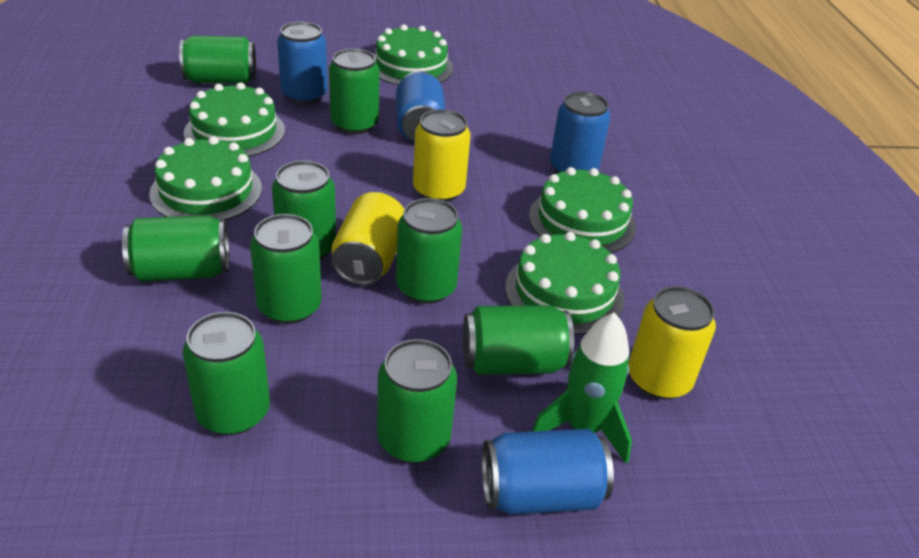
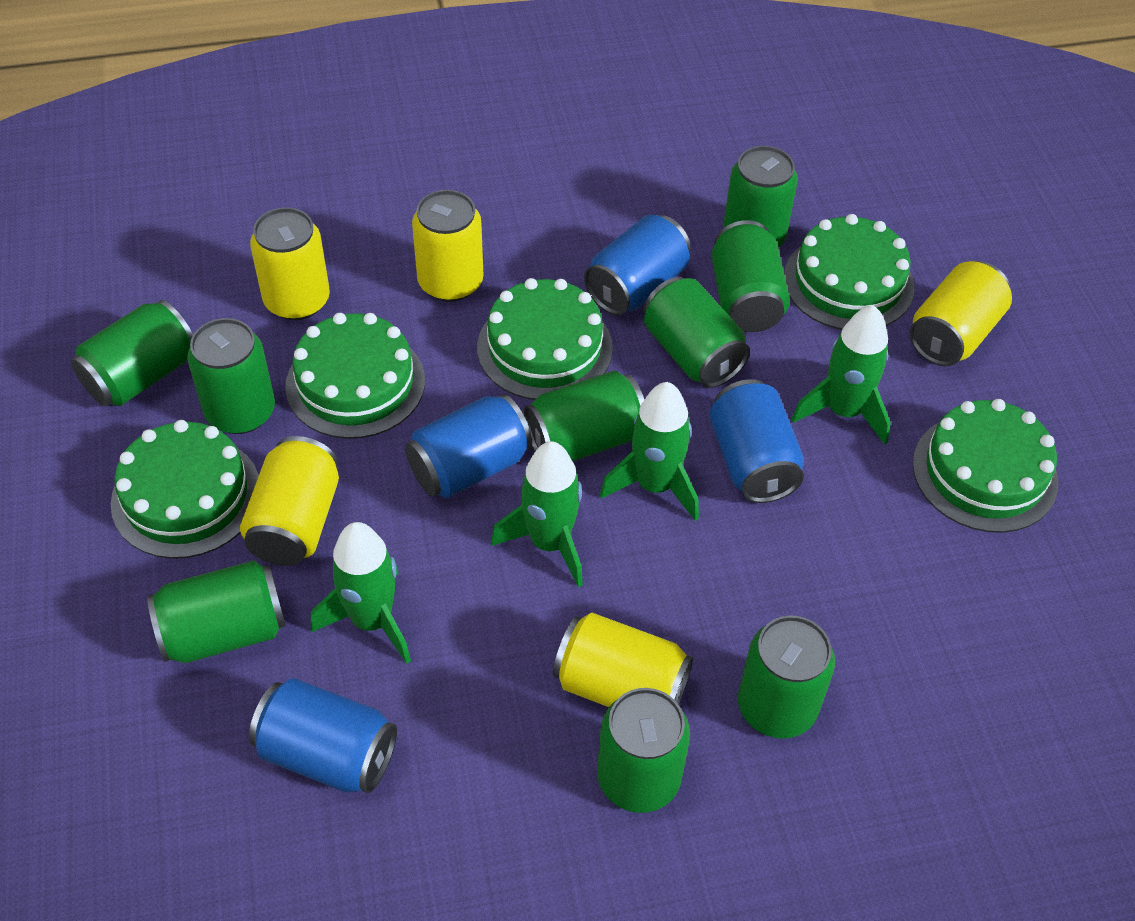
green rocket: 1 -> 4
yellow can: 3 -> 5

